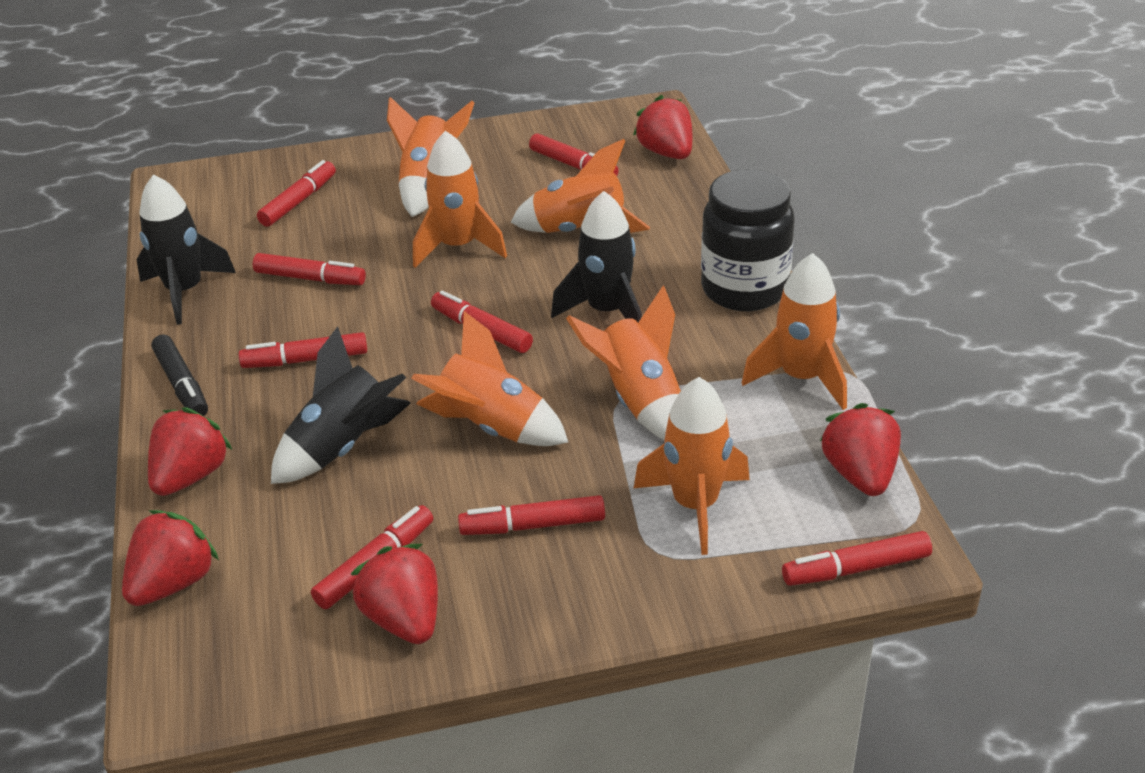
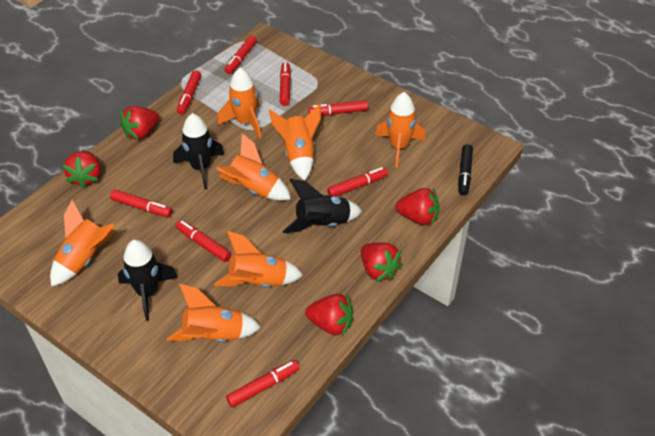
black jar: 1 -> 0

